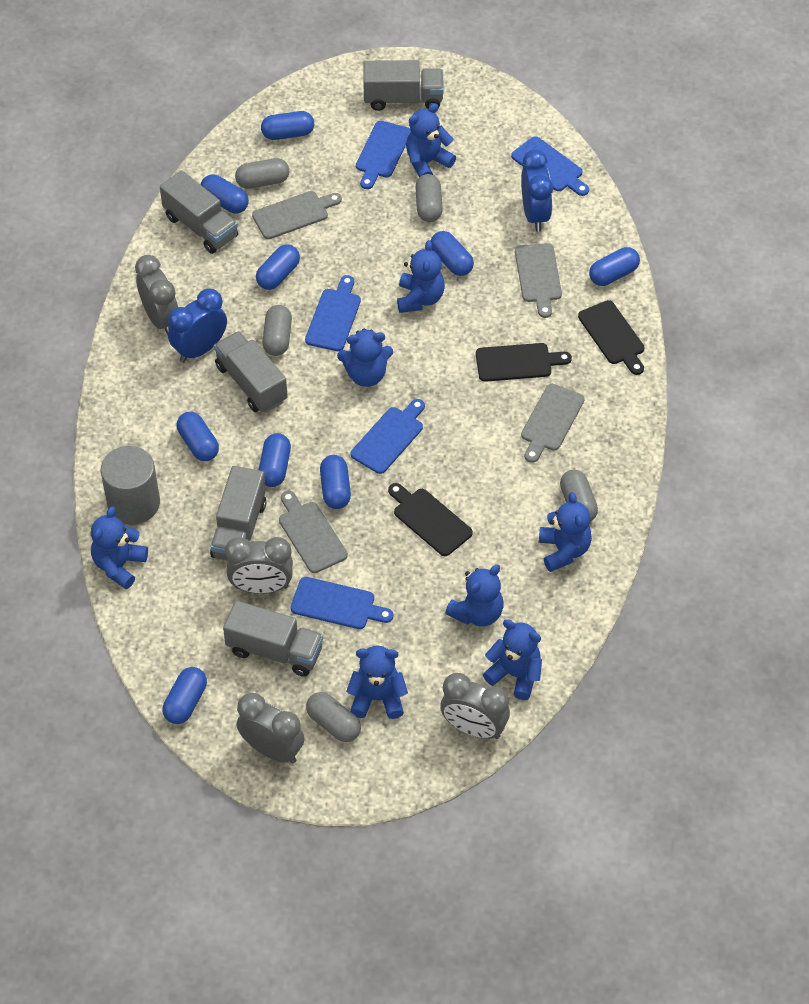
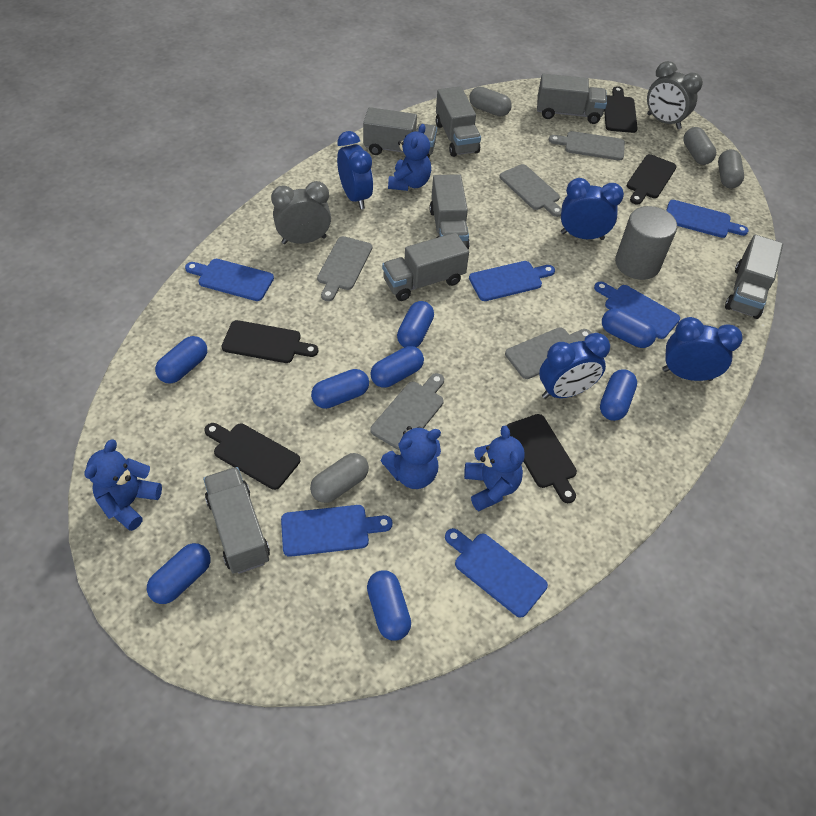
black cutting board: 3 -> 5
blue capsule: 9 -> 8
blue clock: 2 -> 4
blue cutting board: 5 -> 6
blue teddy bear: 8 -> 4
grey capsule: 5 -> 4
grey clock: 4 -> 2
grey cutting board: 4 -> 5
grey truck: 5 -> 7

